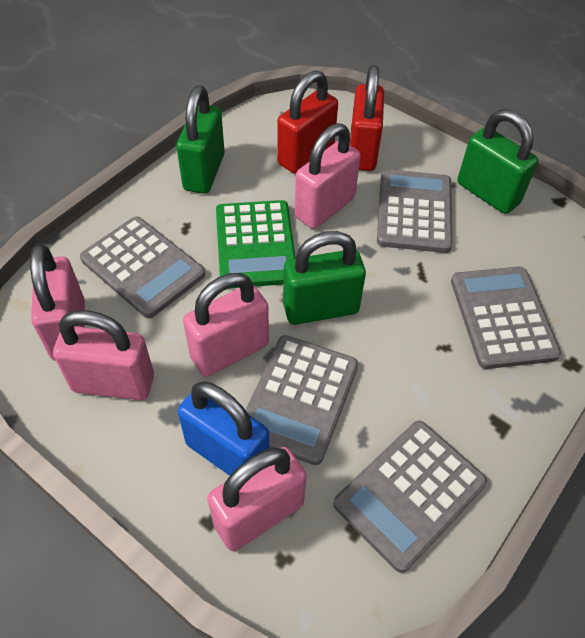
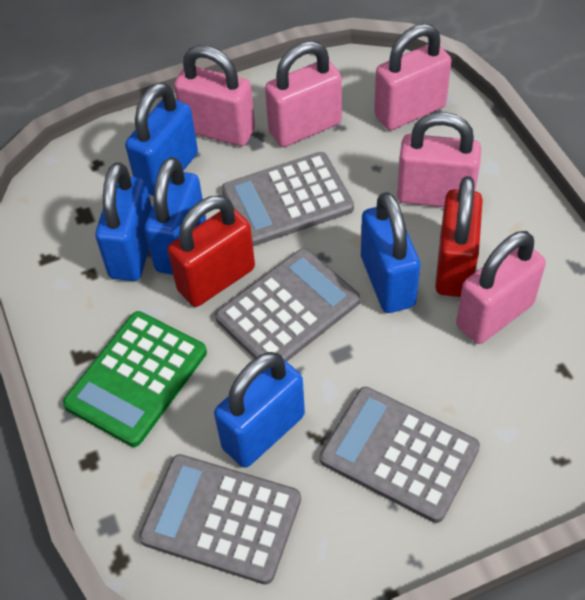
blue padlock: 1 -> 5
green padlock: 3 -> 0
grey calculator: 5 -> 4

